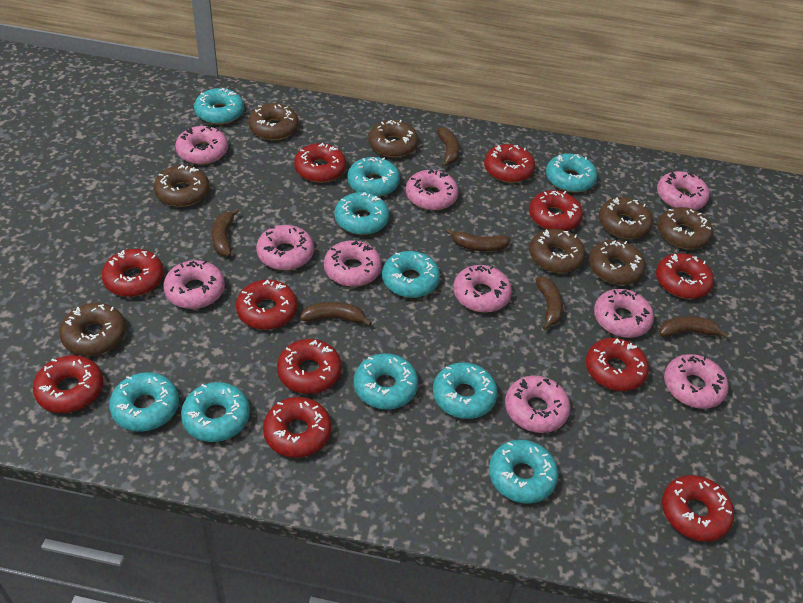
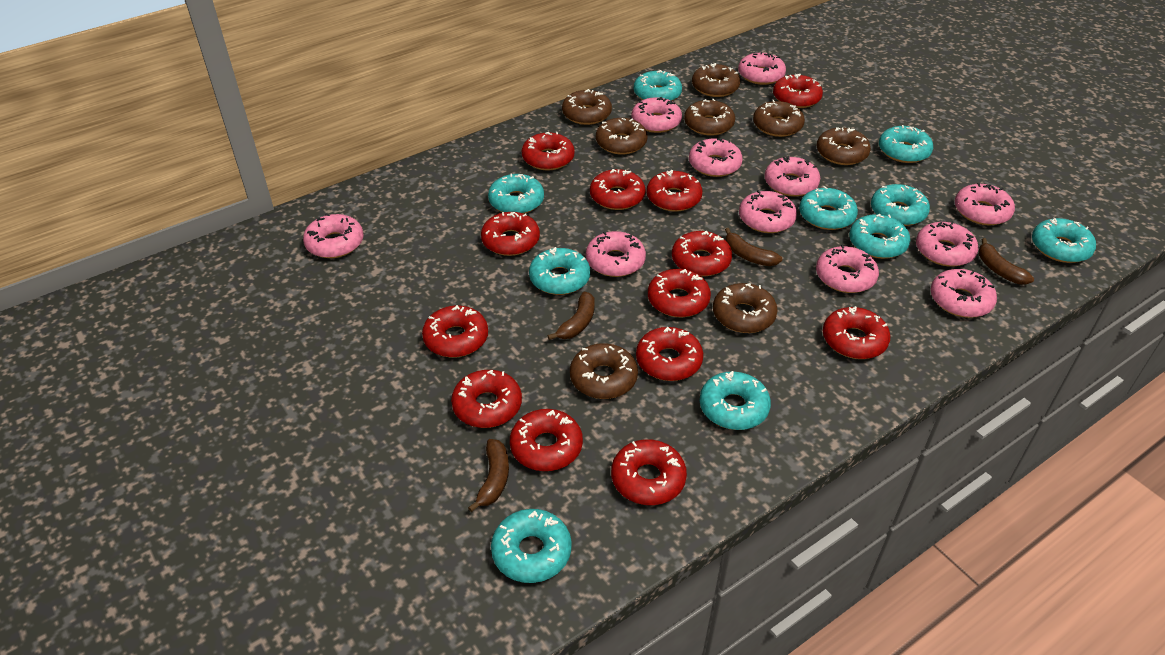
brown banana: 6 -> 4
pink donut: 10 -> 11
red donut: 11 -> 13

